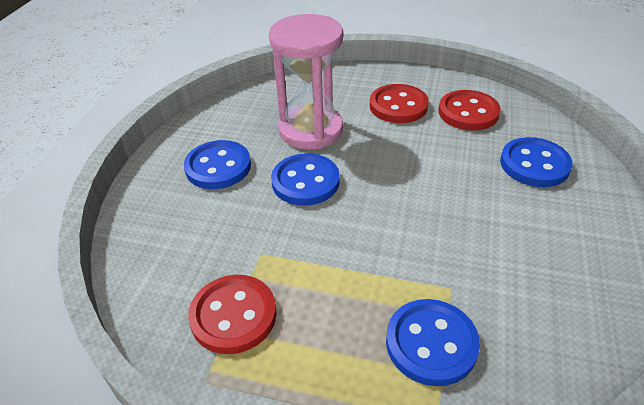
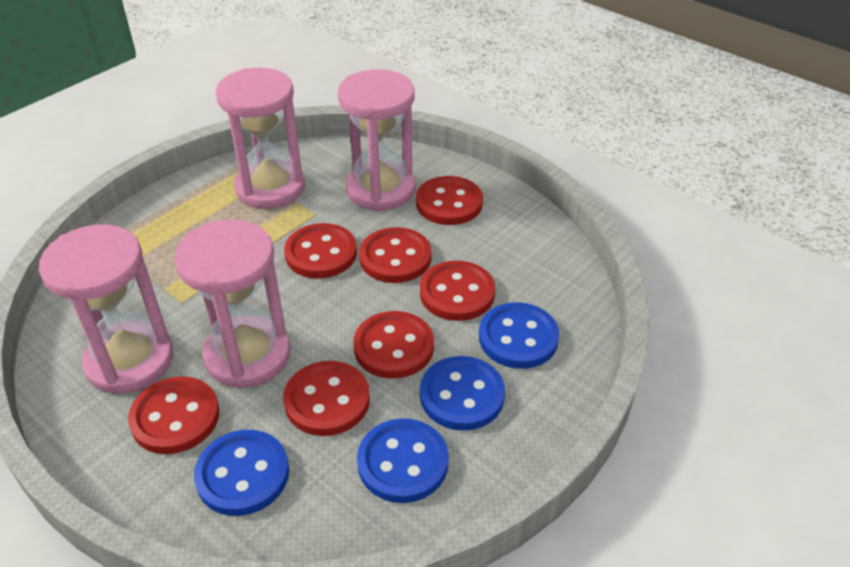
pink hourglass: 1 -> 4
red button: 3 -> 7

